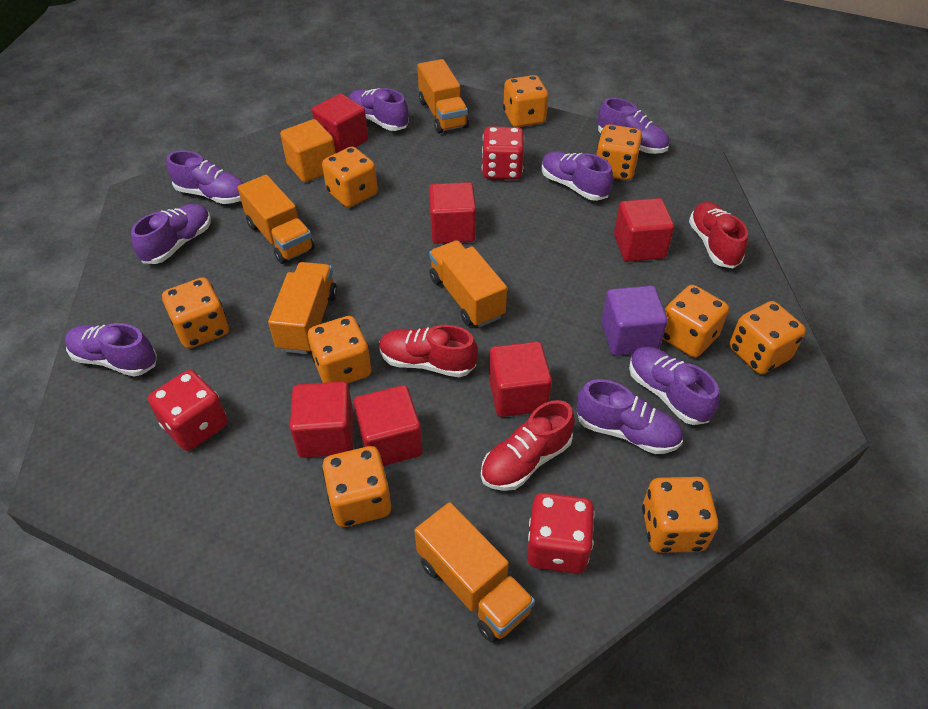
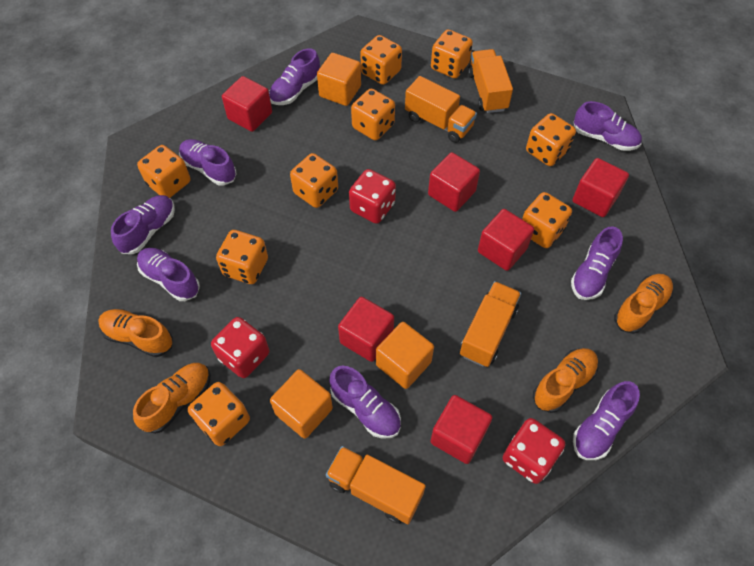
orange cube: 1 -> 3
orange shoe: 0 -> 4
orange truck: 5 -> 4
purple cube: 1 -> 0
red shoe: 3 -> 0

